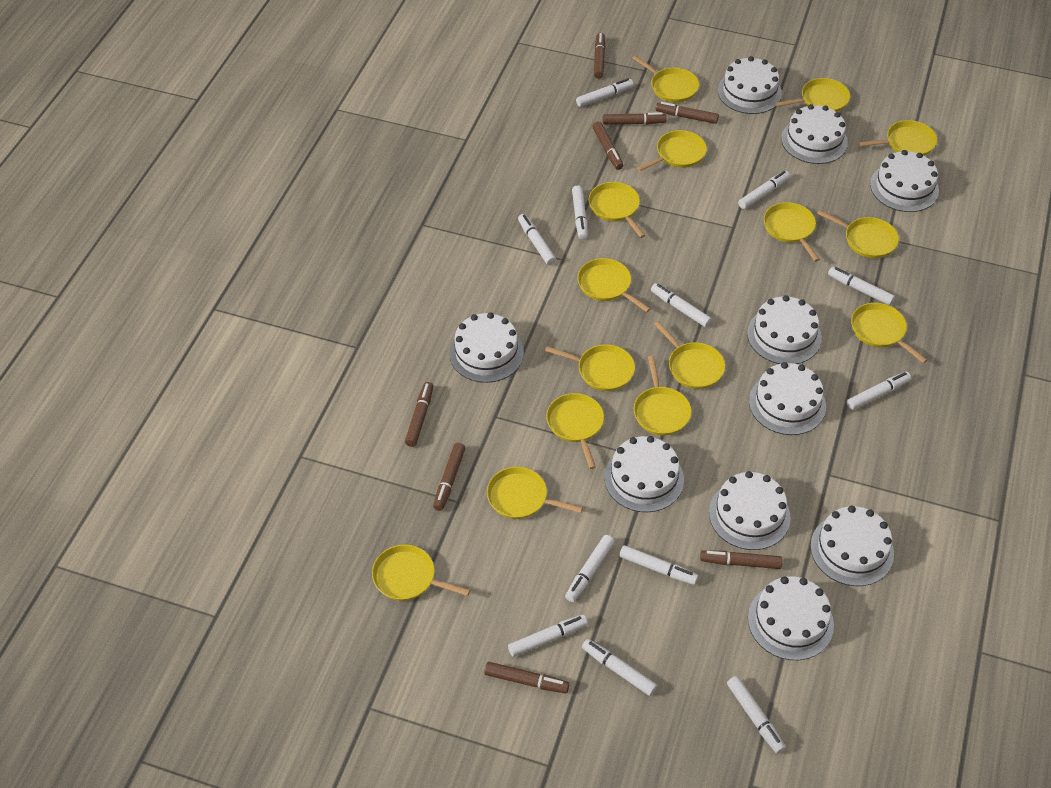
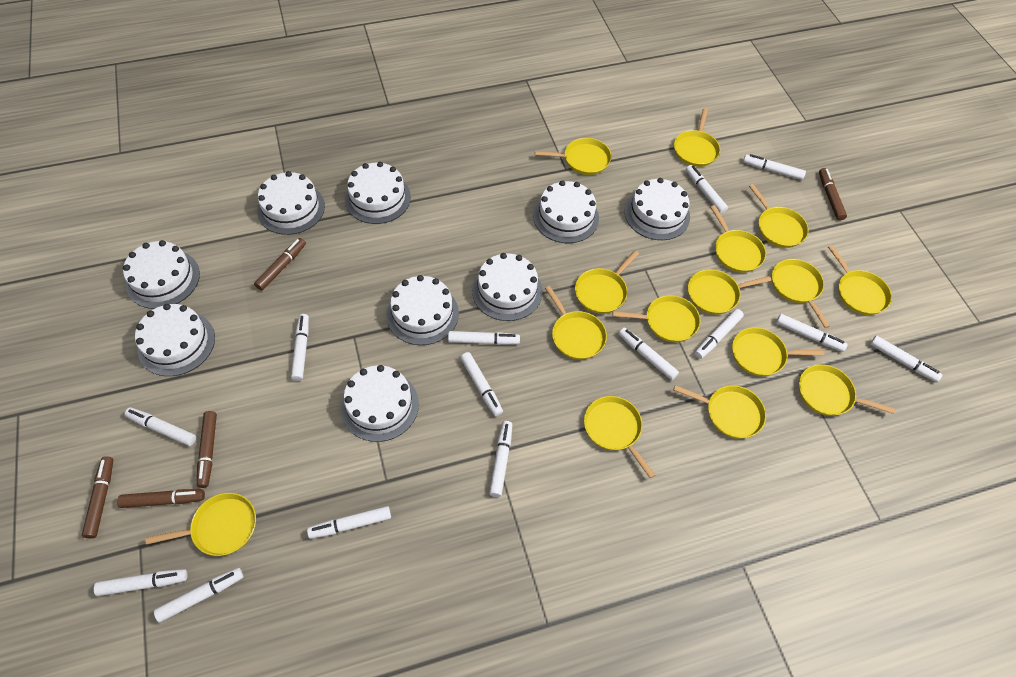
brown marker: 8 -> 5
white cake: 10 -> 9
white marker: 12 -> 14

